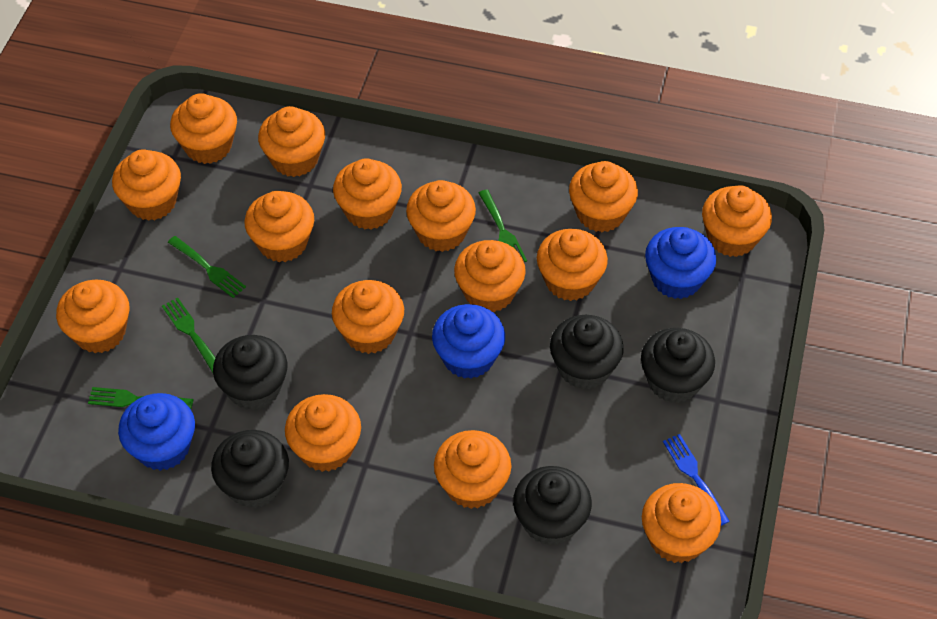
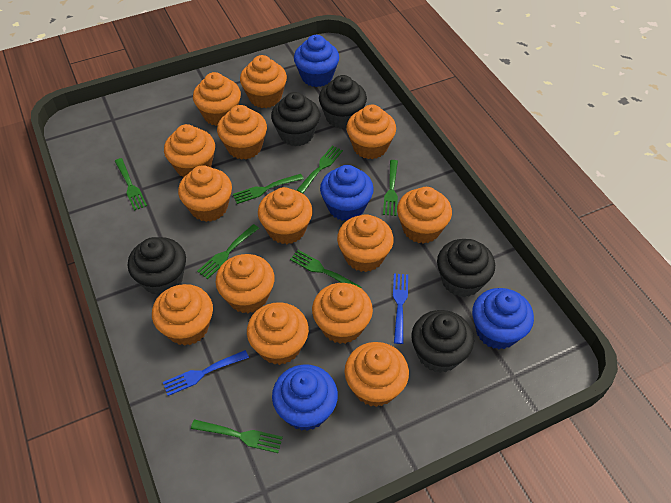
blue cupcake: 3 -> 4
blue fork: 1 -> 2
green fork: 4 -> 7
orange cupcake: 15 -> 14

